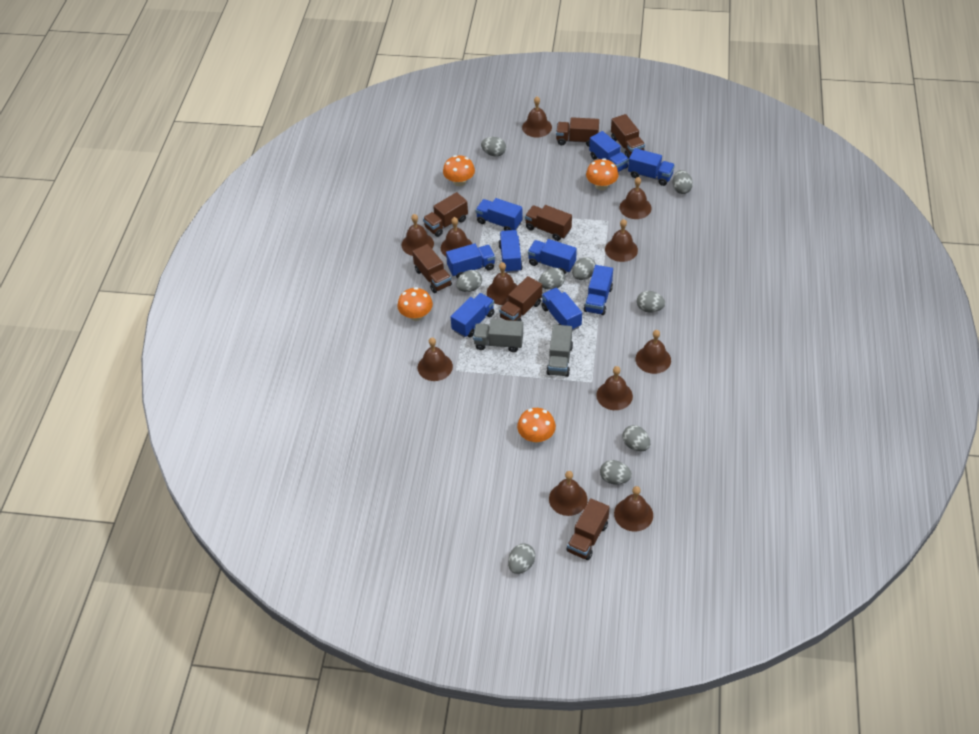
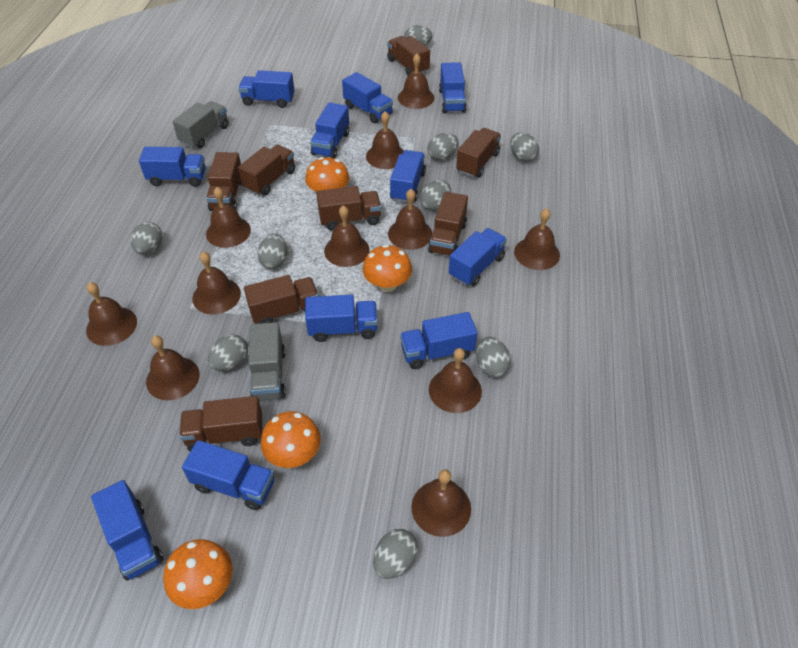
blue truck: 9 -> 11
brown truck: 7 -> 8

